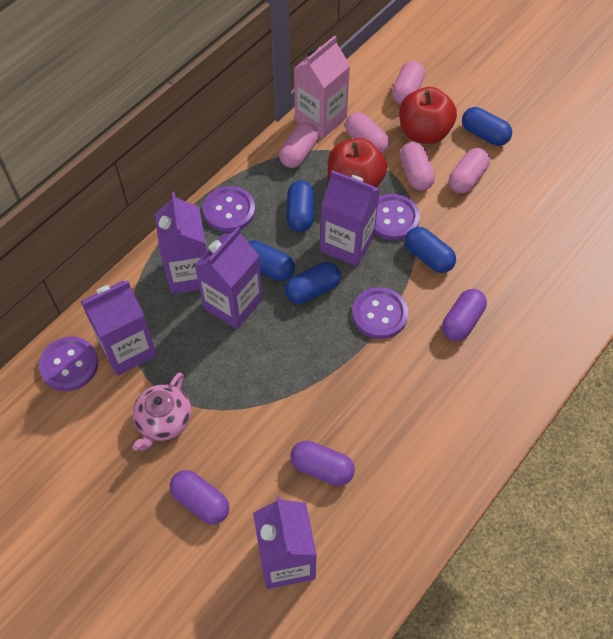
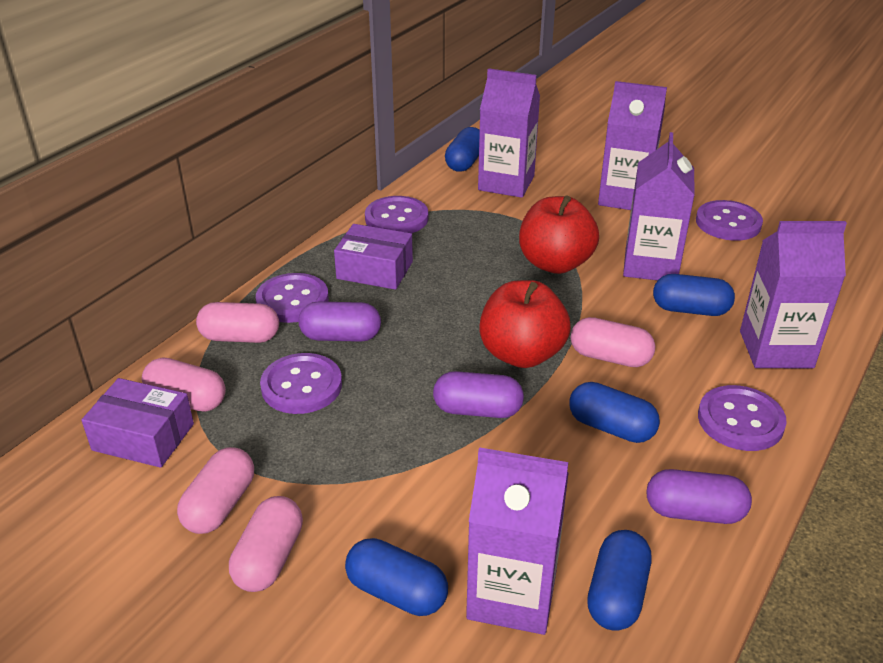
pink carton: 1 -> 0
pink teapot: 1 -> 0
purple box: 0 -> 2
purple button: 4 -> 5

